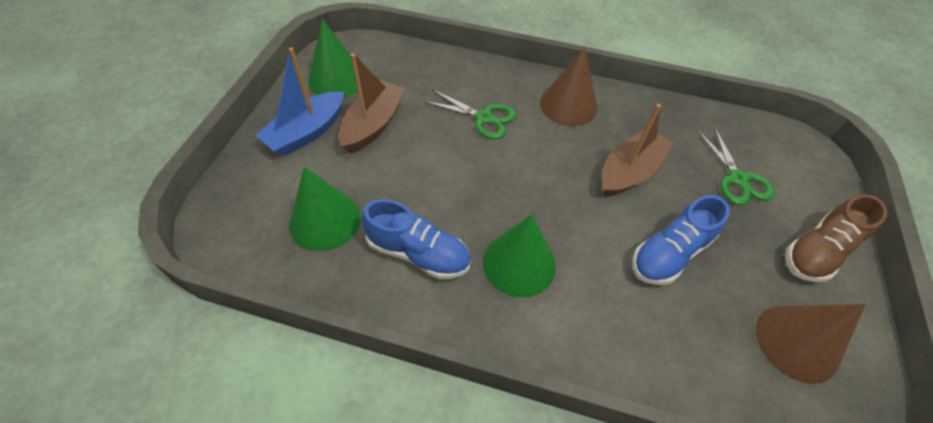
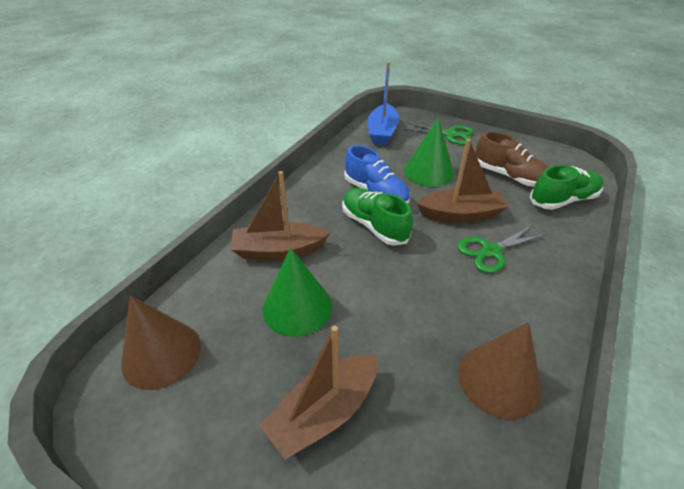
blue shoe: 2 -> 1
brown boat: 2 -> 3
green cone: 3 -> 2
green shoe: 0 -> 2

